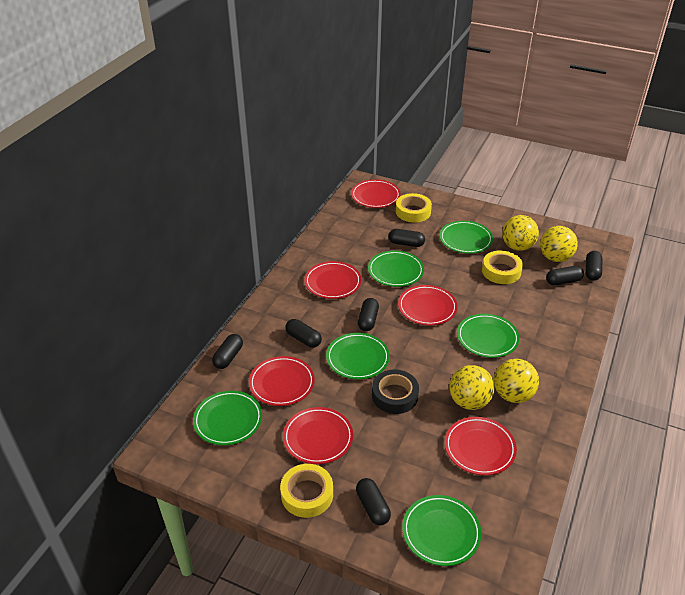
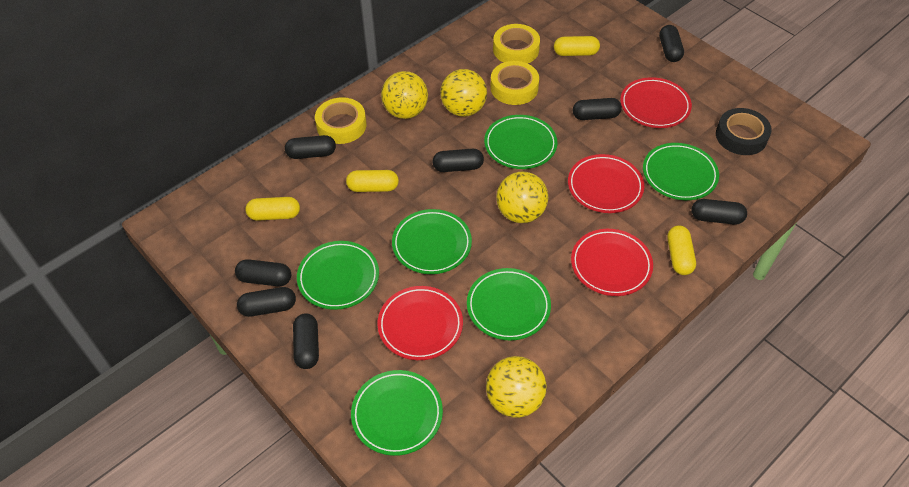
black capsule: 7 -> 8
red plate: 6 -> 4
yellow capsule: 0 -> 4

